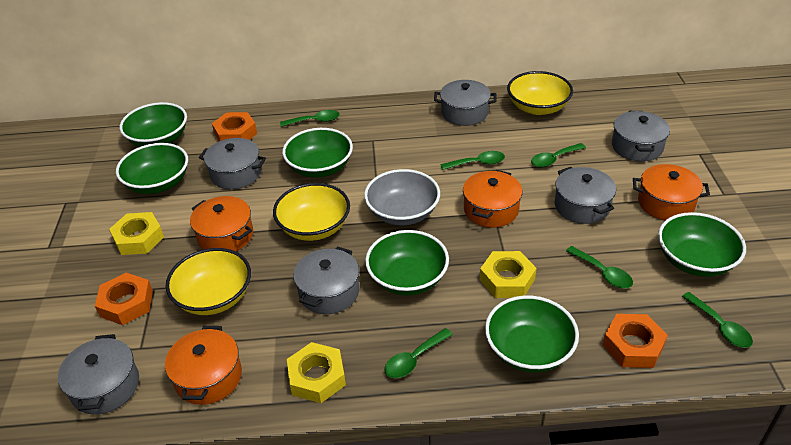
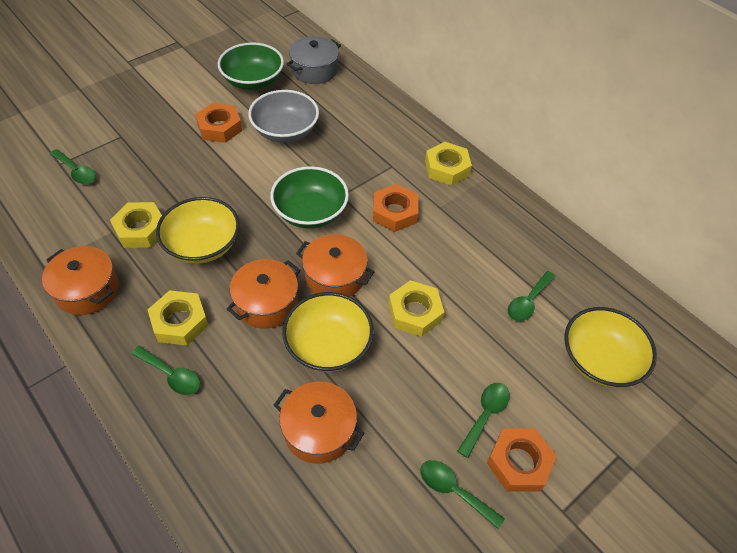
green bowl: 6 -> 2
green spoon: 6 -> 5
grey pot: 6 -> 1
yellow nut: 3 -> 4

